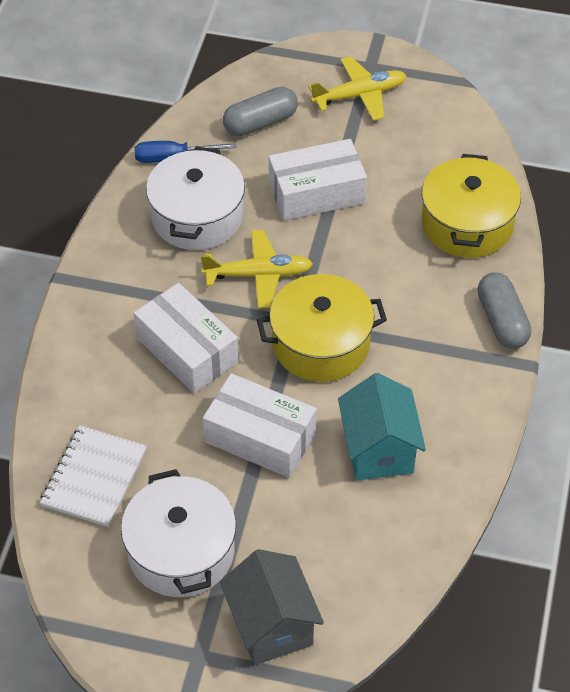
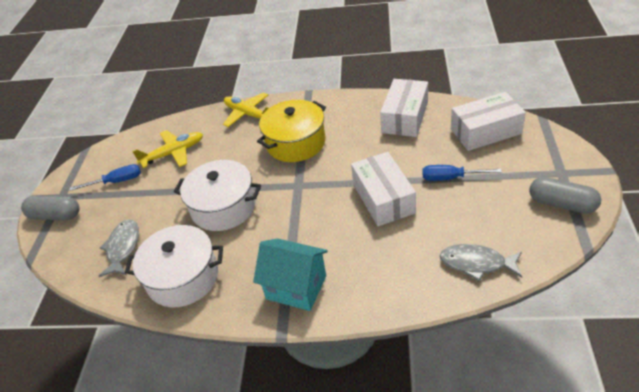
blue screwdriver: 1 -> 2
grey fish: 0 -> 2
grey house: 1 -> 0
white notebook: 1 -> 0
yellow pot: 2 -> 1

